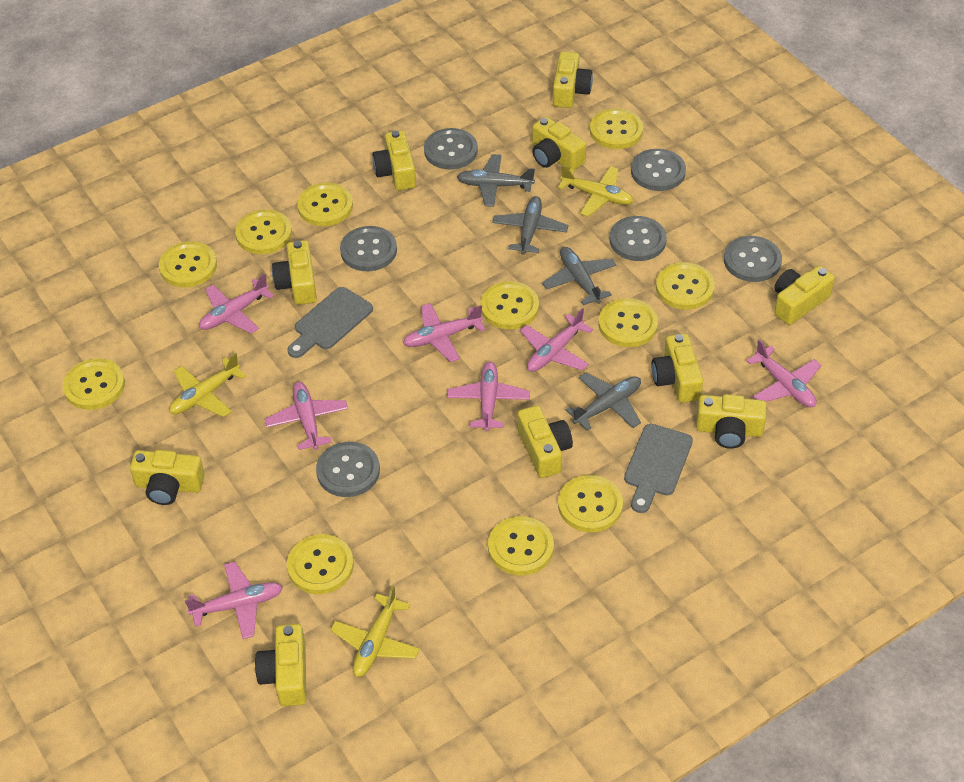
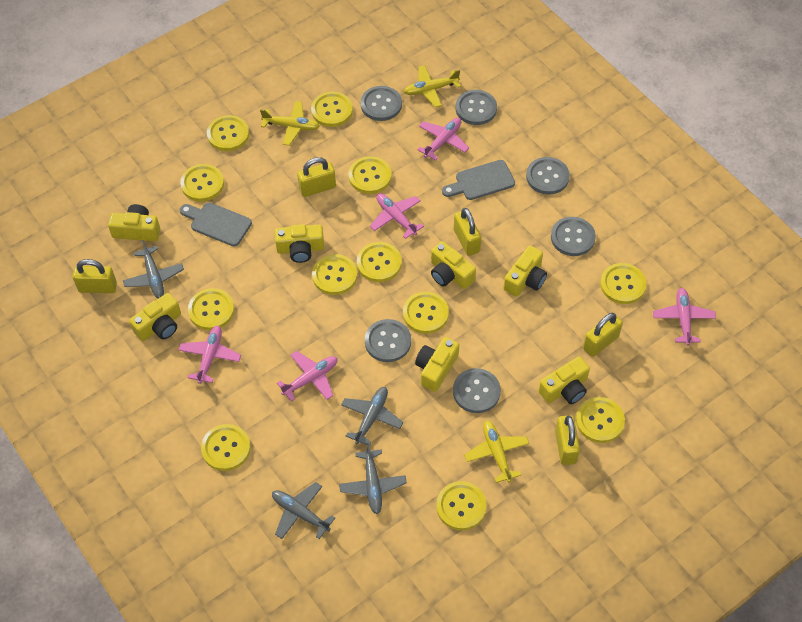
pink plane: 7 -> 5
yellow button: 11 -> 12
yellow camera: 10 -> 7
yellow padlock: 0 -> 5

